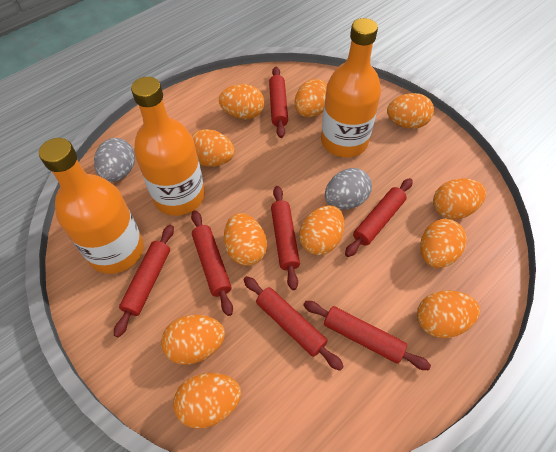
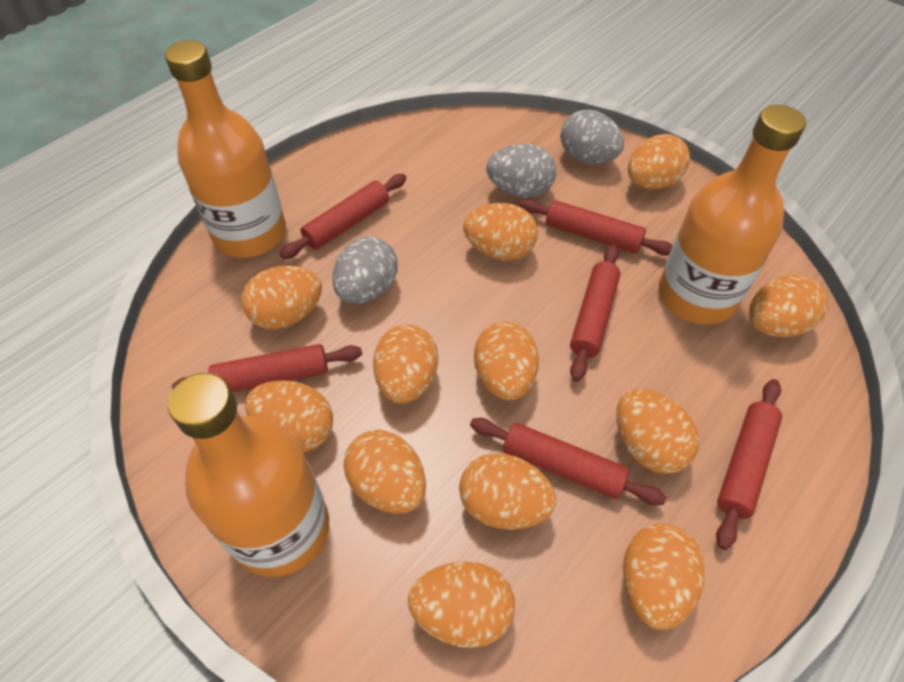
grey egg: 2 -> 3
orange egg: 11 -> 12
red rolling pin: 7 -> 6

